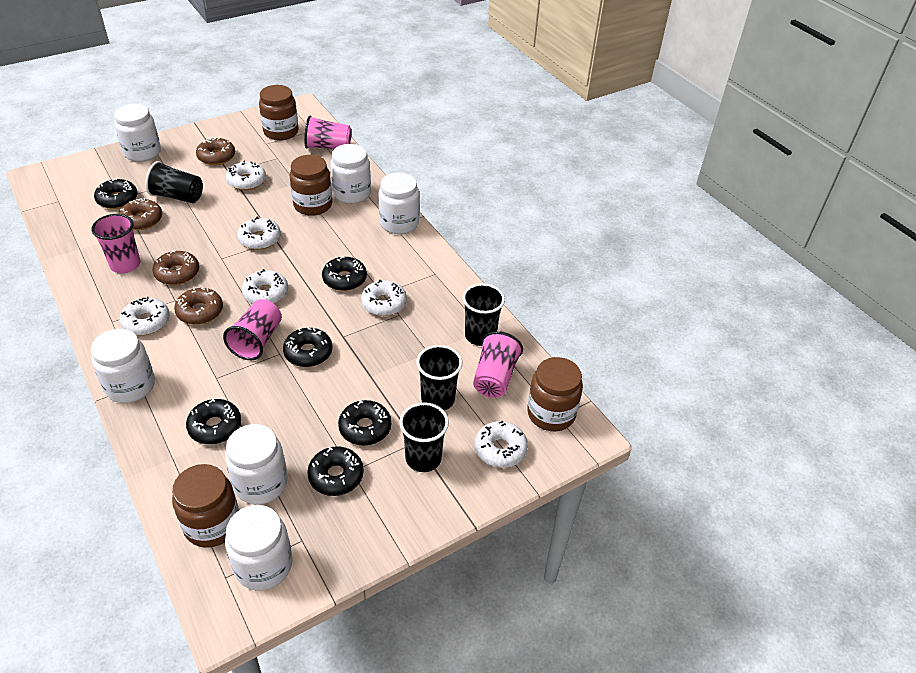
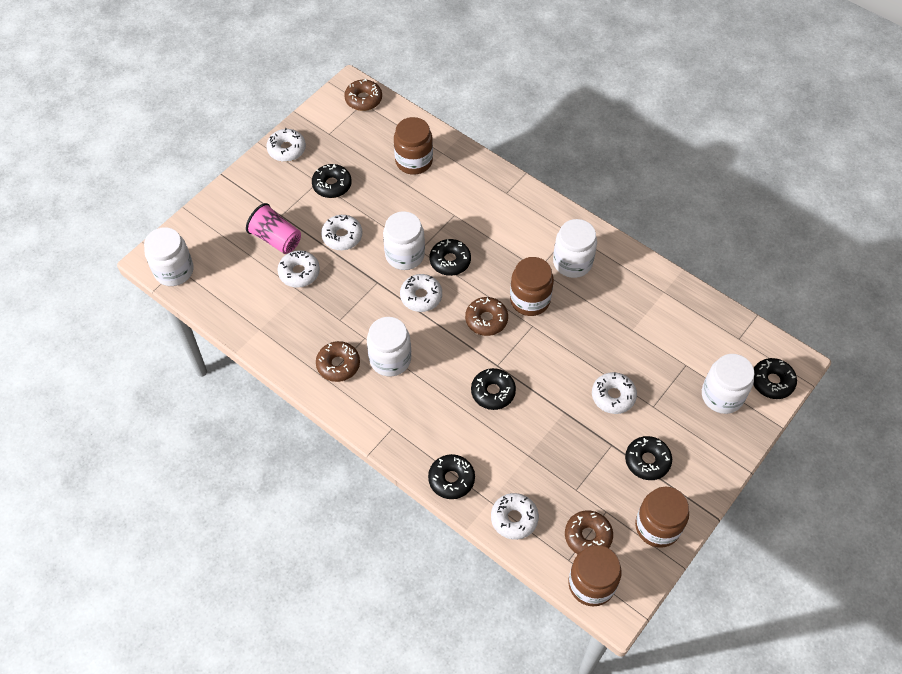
black cup: 4 -> 0
pink cup: 4 -> 1
white jar: 6 -> 5

